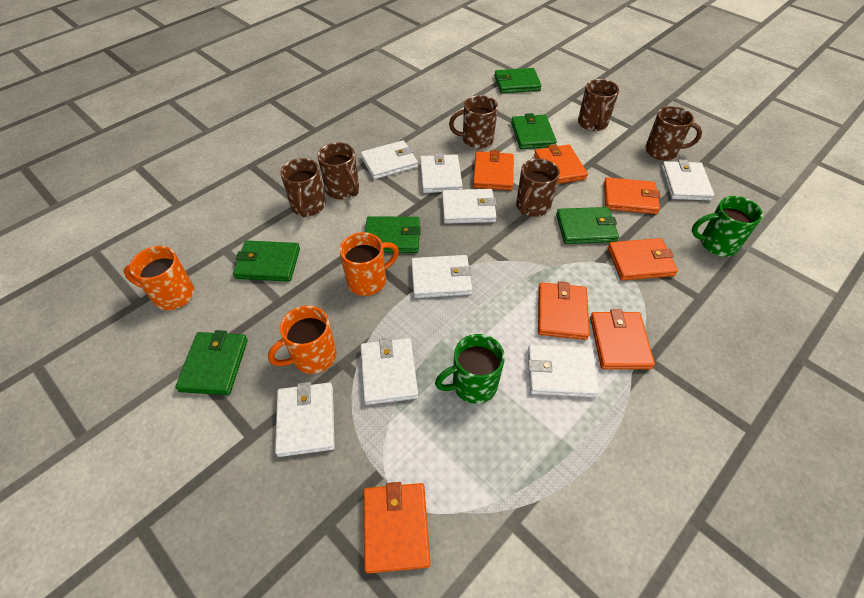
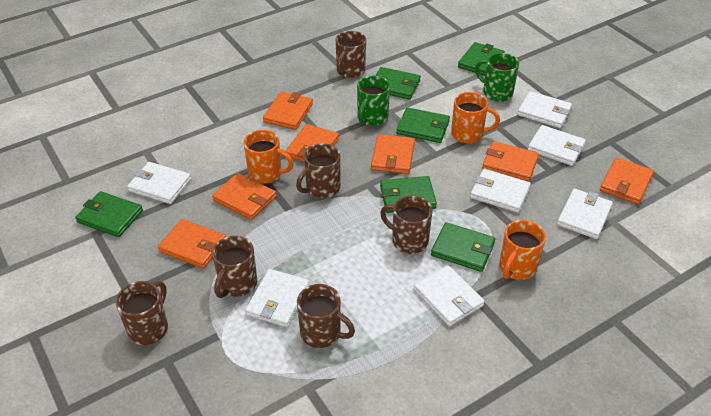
white wallet: 8 -> 7

